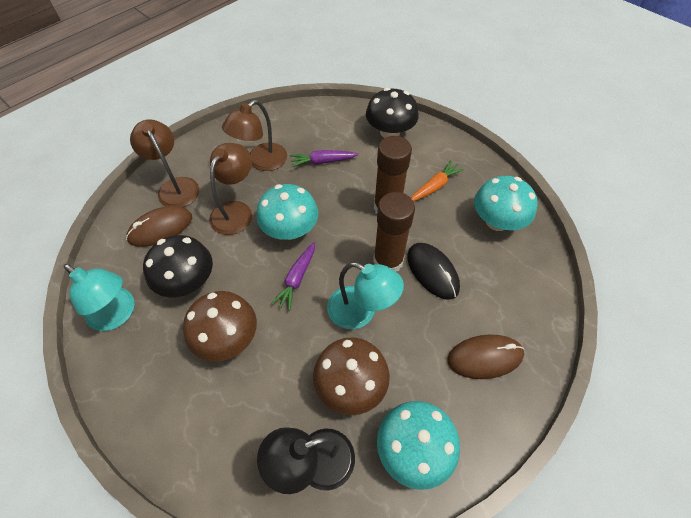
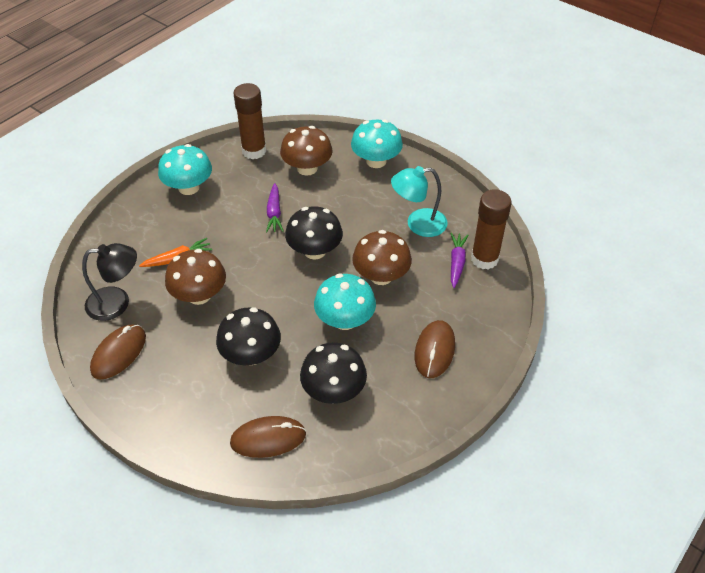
black mouse: 1 -> 0
black mushroom: 2 -> 3
brown lamp: 3 -> 0
brown mouse: 2 -> 3
brown mushroom: 2 -> 3
turquoise lamp: 2 -> 1

